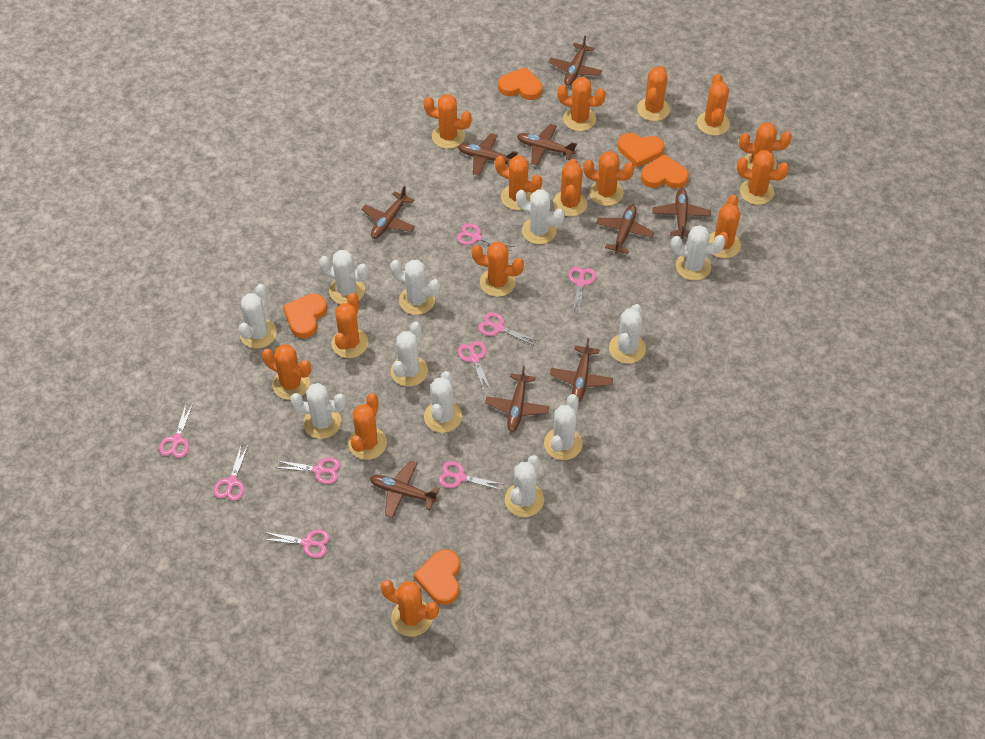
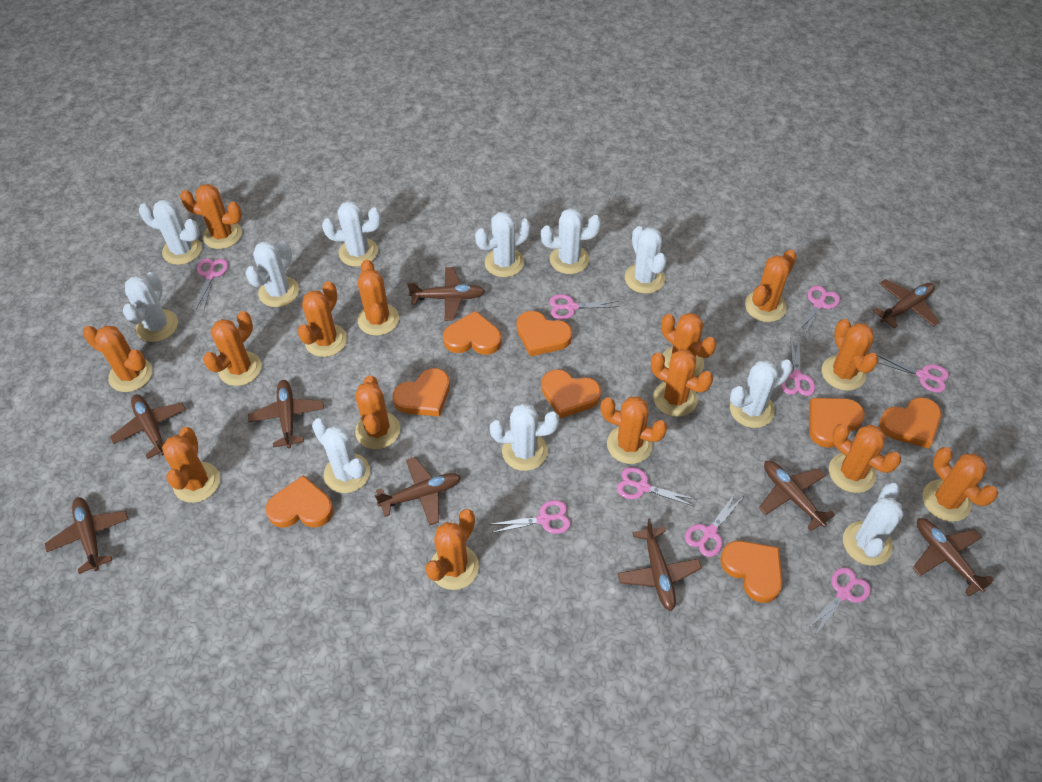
orange heart: 5 -> 8

